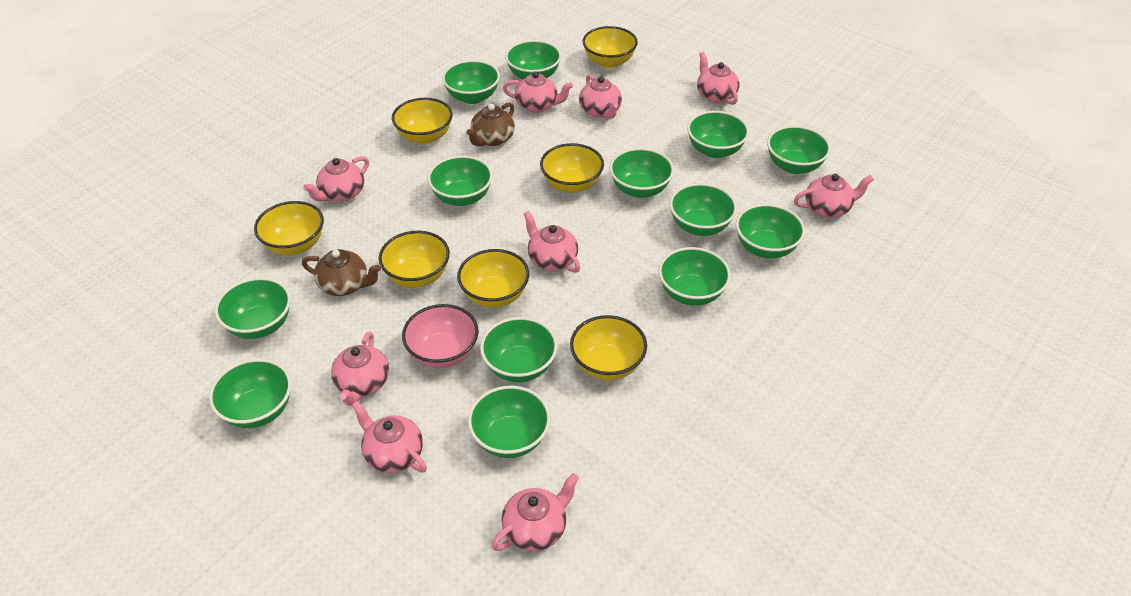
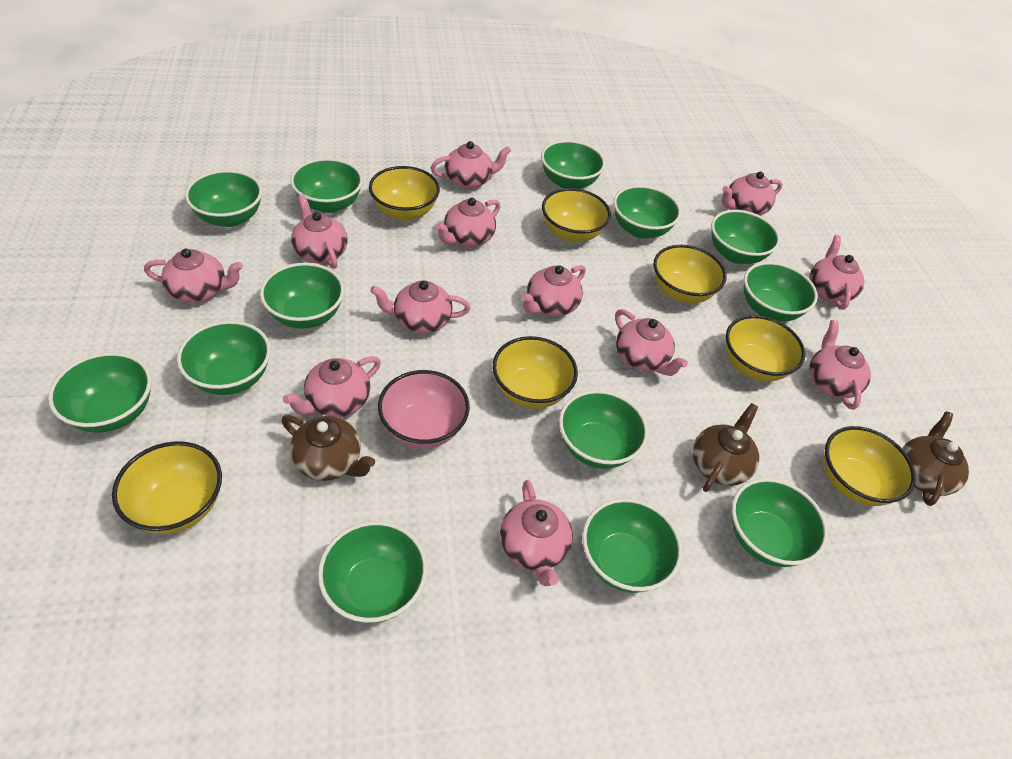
brown teapot: 2 -> 3
pink teapot: 9 -> 12

